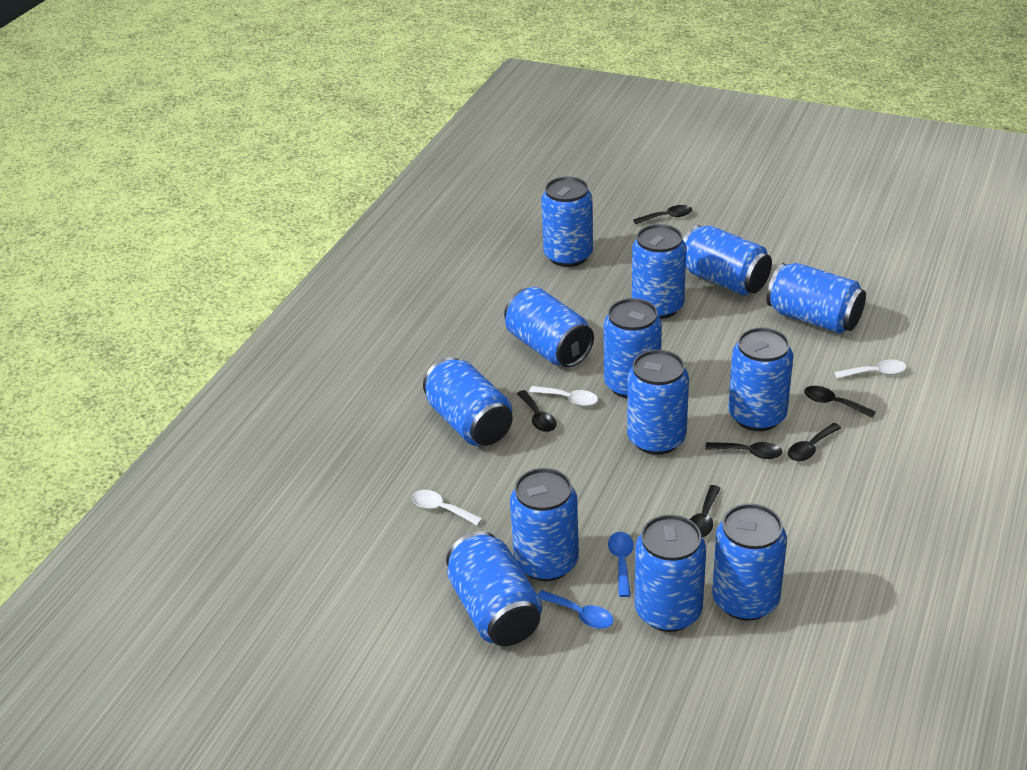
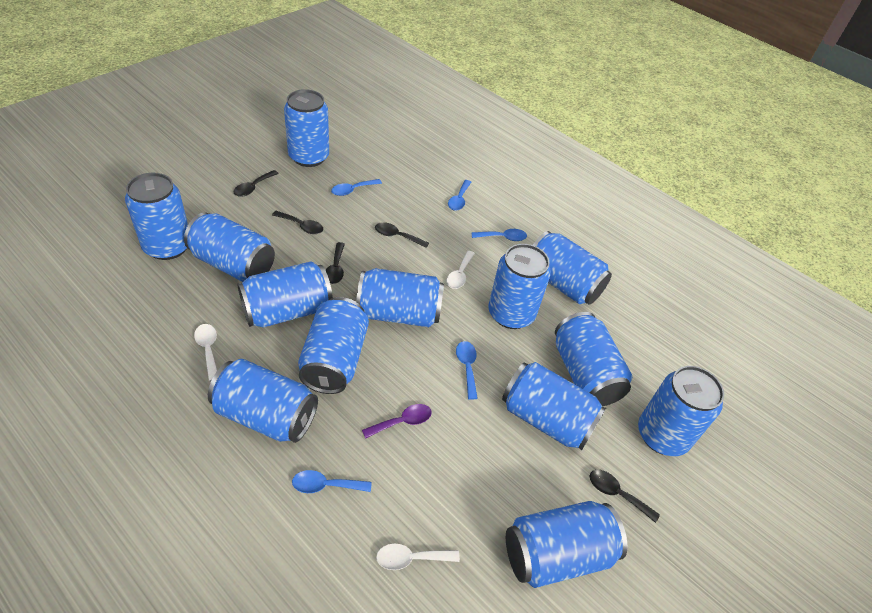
black spoon: 6 -> 5
blue spoon: 2 -> 5
purple spoon: 0 -> 1

